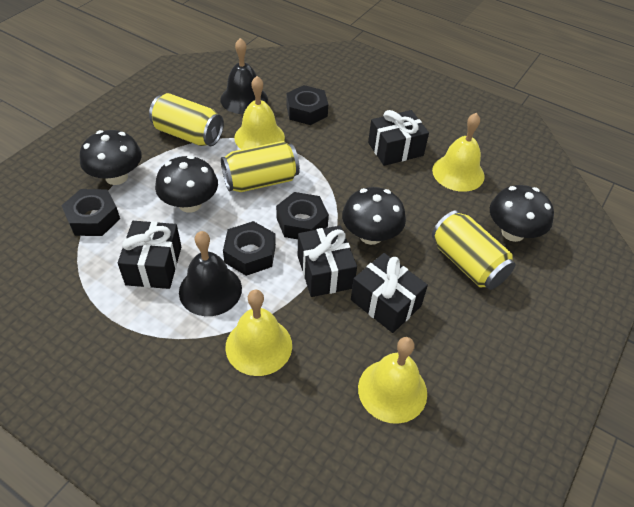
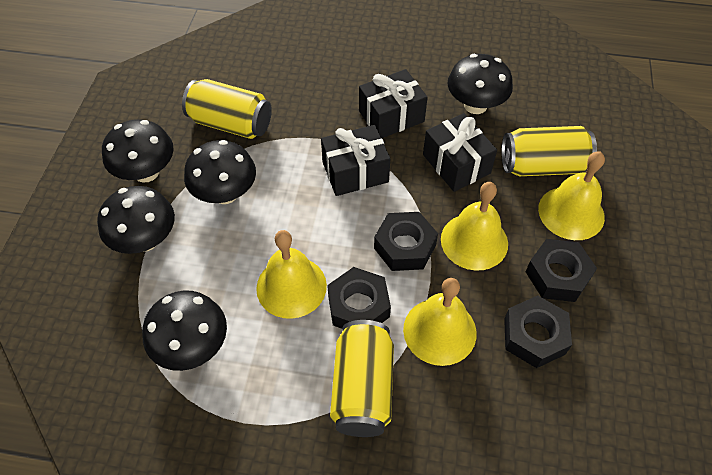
black bell: 2 -> 0
black gift: 4 -> 3
black mushroom: 4 -> 5

